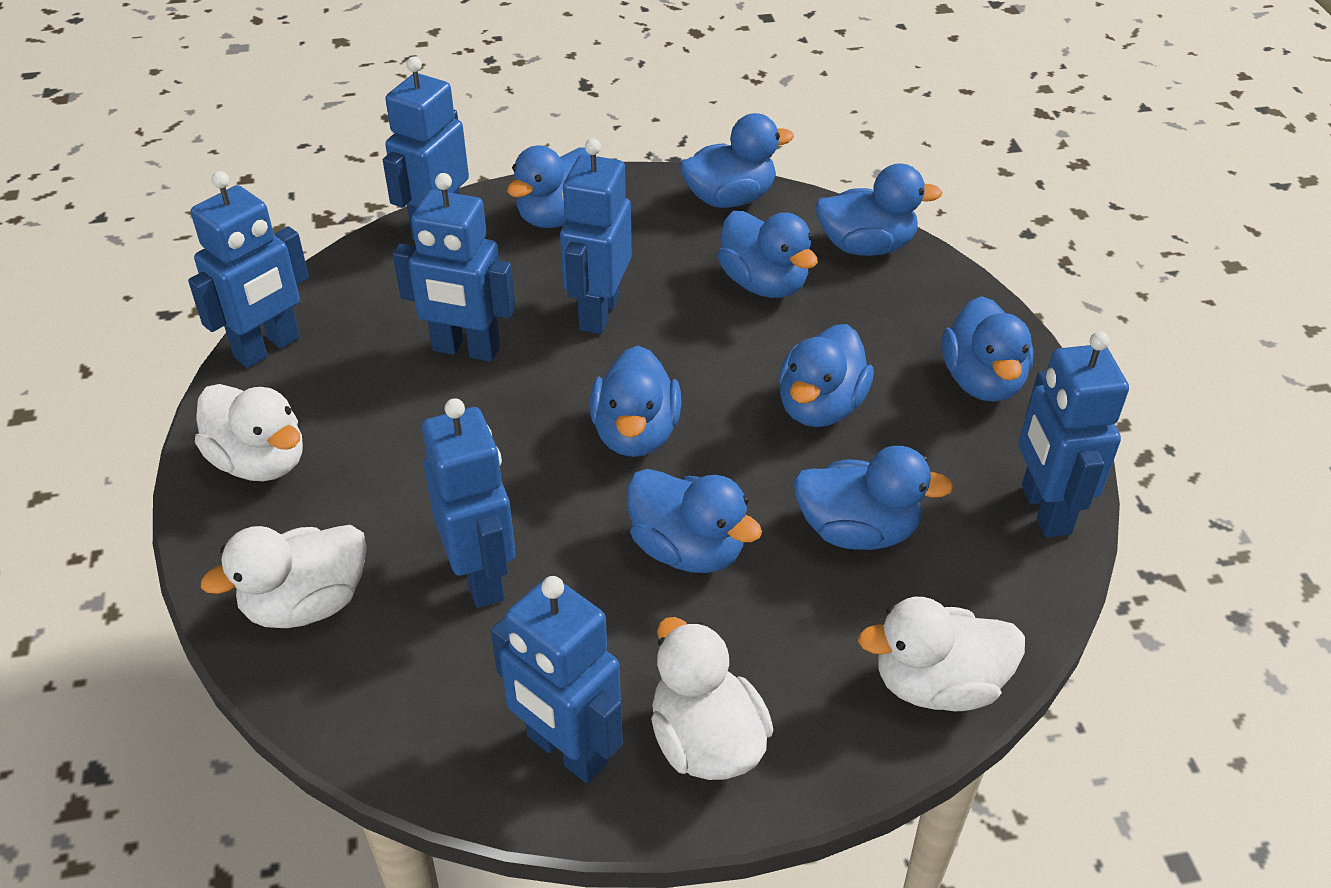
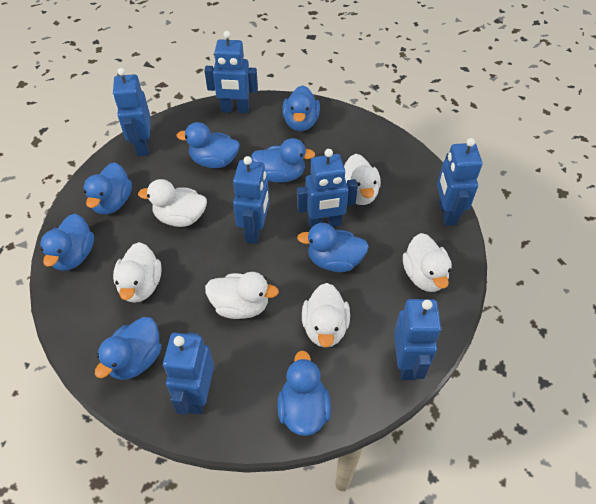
blue duck: 9 -> 8
white duck: 4 -> 6

